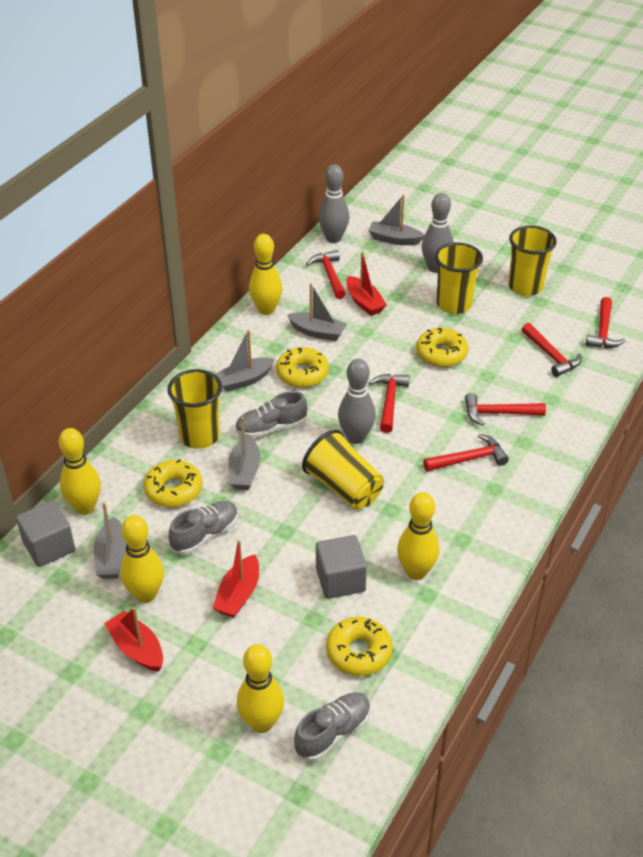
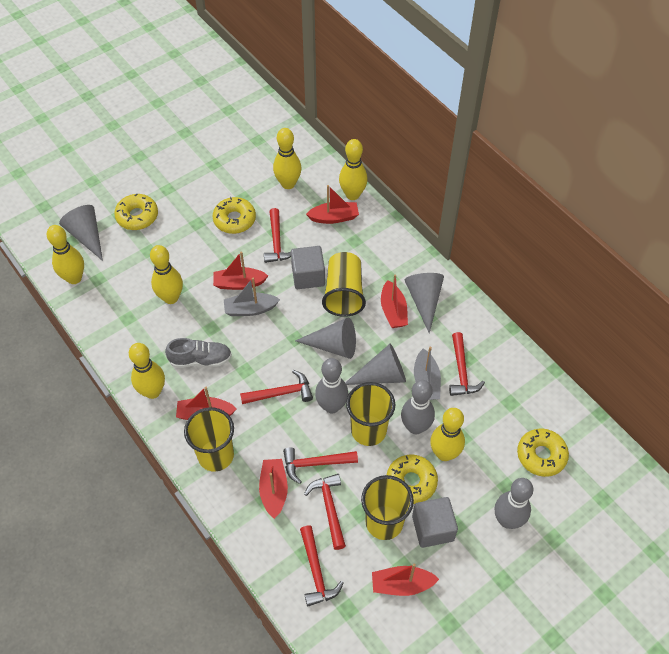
grey boat: 5 -> 2
grey cone: 0 -> 4
grey shoe: 3 -> 1
red boat: 3 -> 6
yellow bowling pin: 5 -> 6

